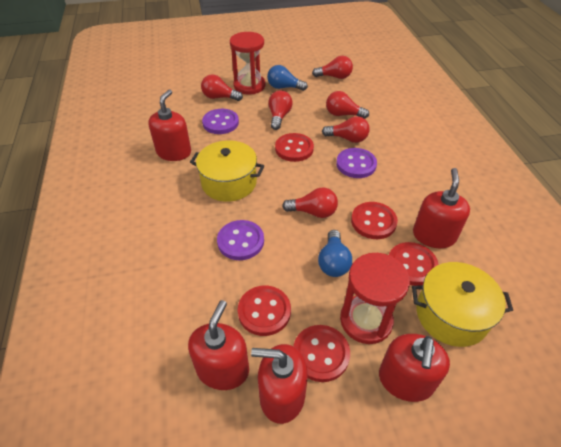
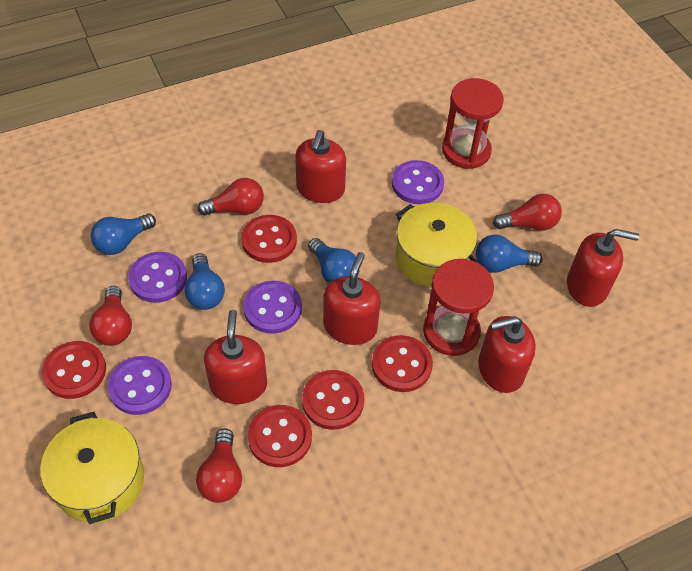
blue light bulb: 2 -> 4
purple button: 3 -> 4
red light bulb: 6 -> 4

